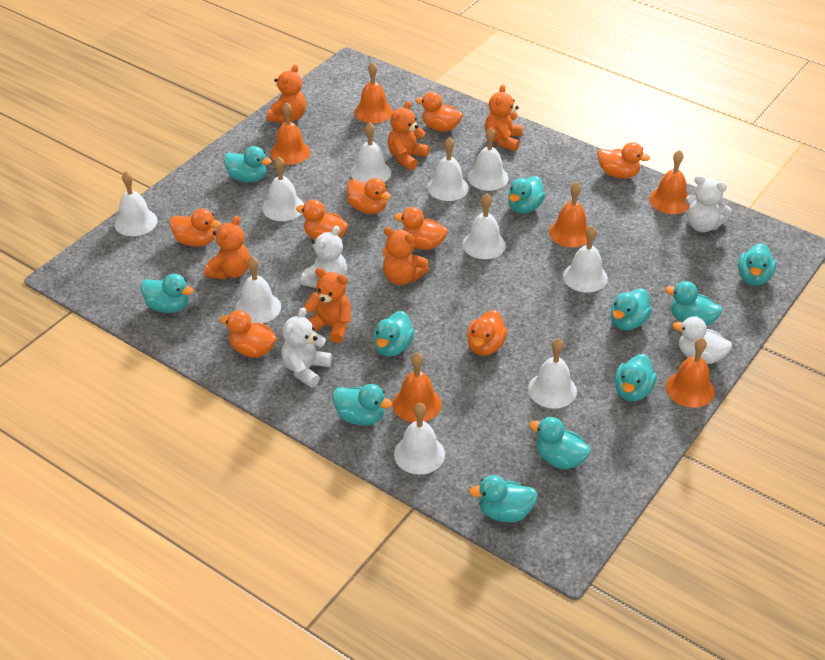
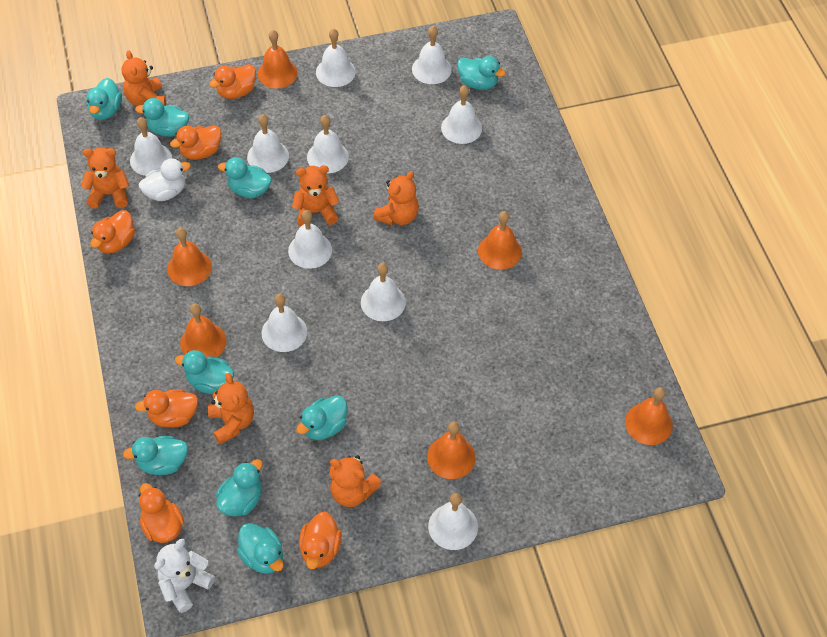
orange duck: 8 -> 6
turquoise duck: 11 -> 9
white teddy bear: 3 -> 1

